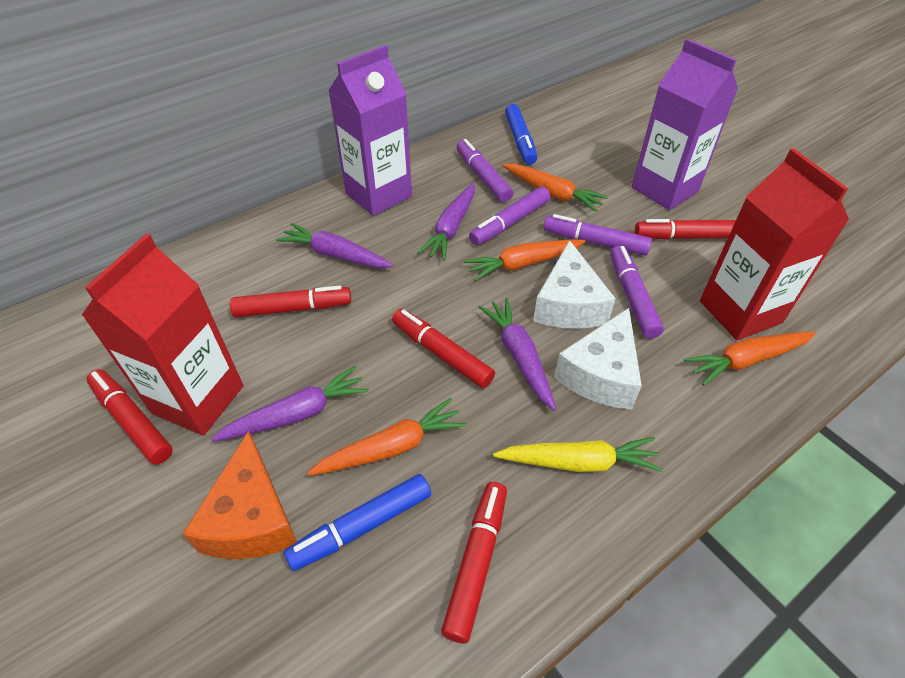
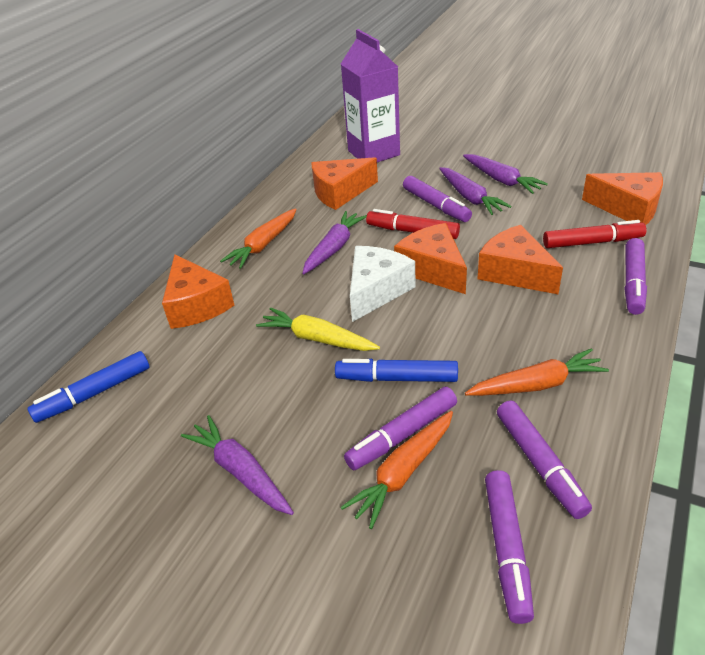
orange carrot: 4 -> 3
orange cheese: 1 -> 5
purple carton: 2 -> 1
purple marker: 4 -> 5
red carton: 2 -> 0
red marker: 5 -> 2
white cheese: 2 -> 1

